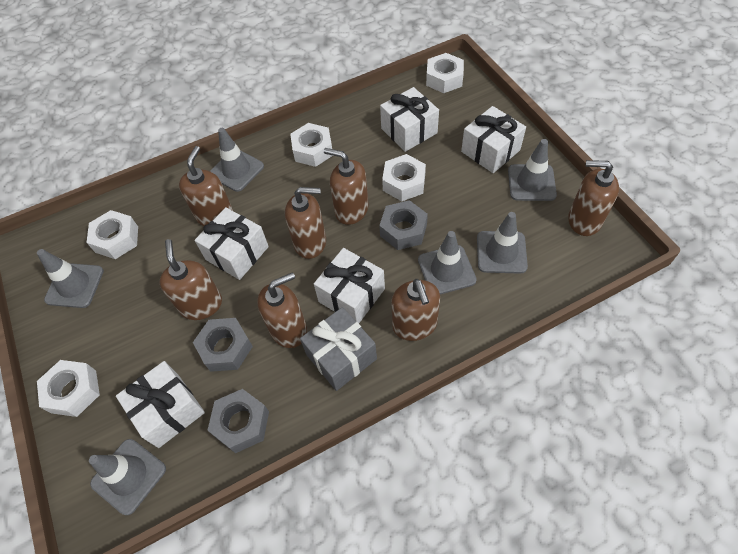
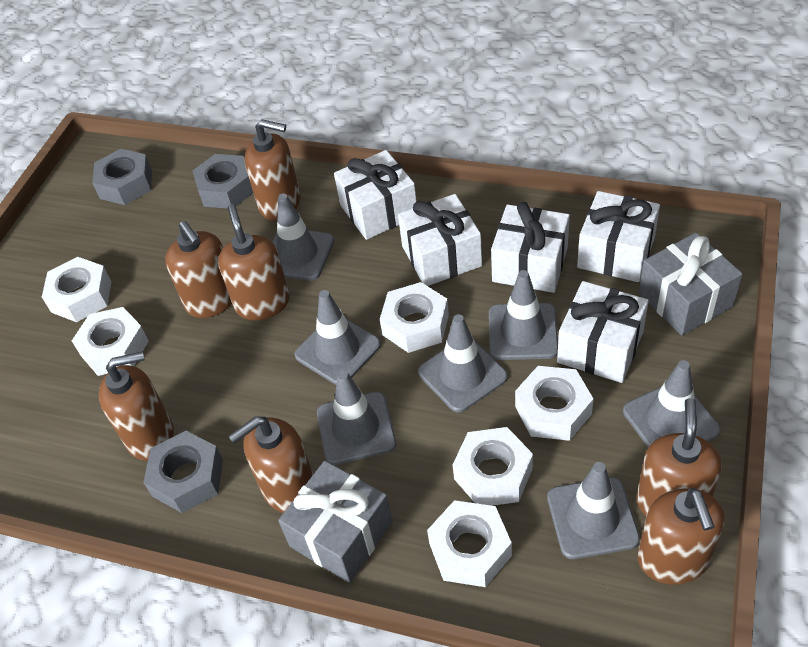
grey gift: 1 -> 2
grey traffic cone: 6 -> 7
white nut: 5 -> 6

